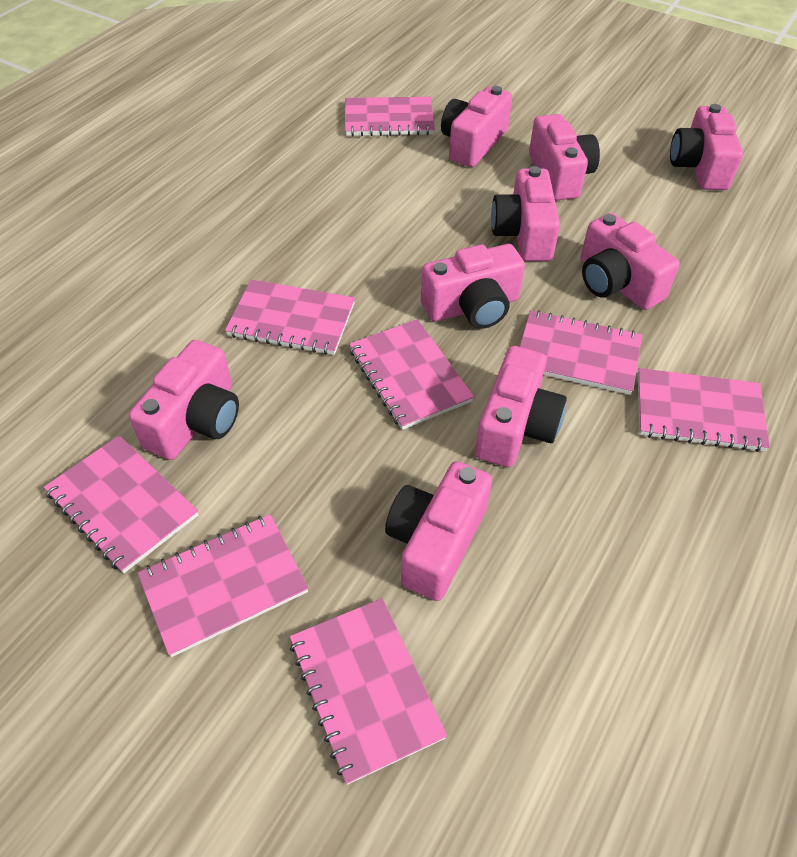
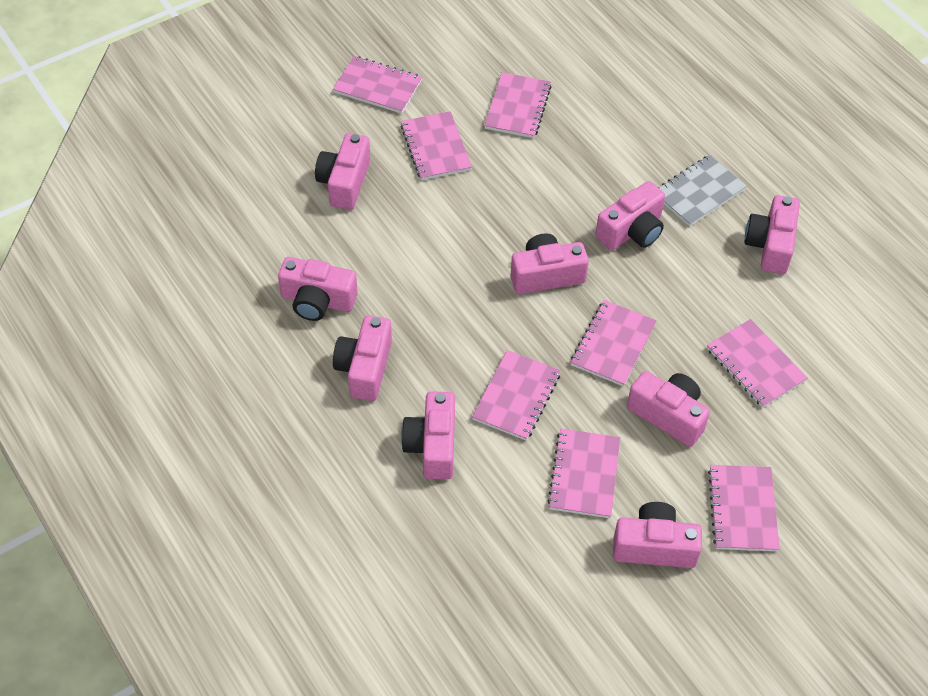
grey notebook: 0 -> 1

